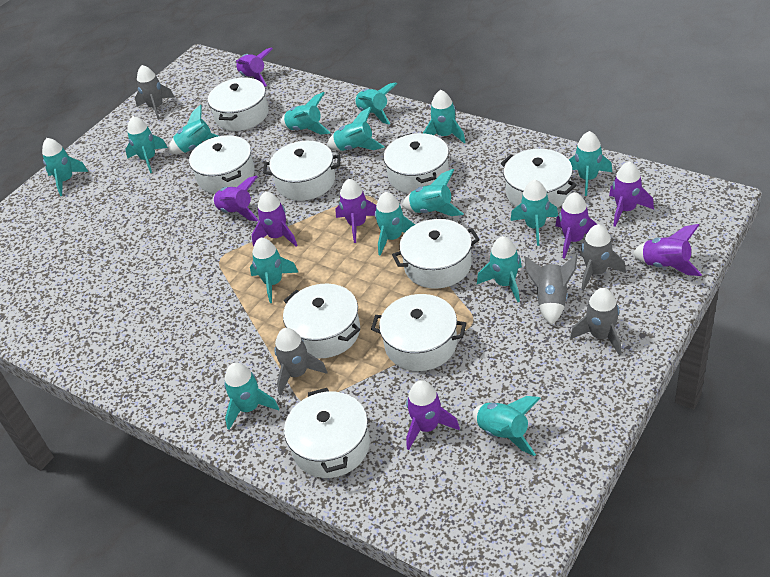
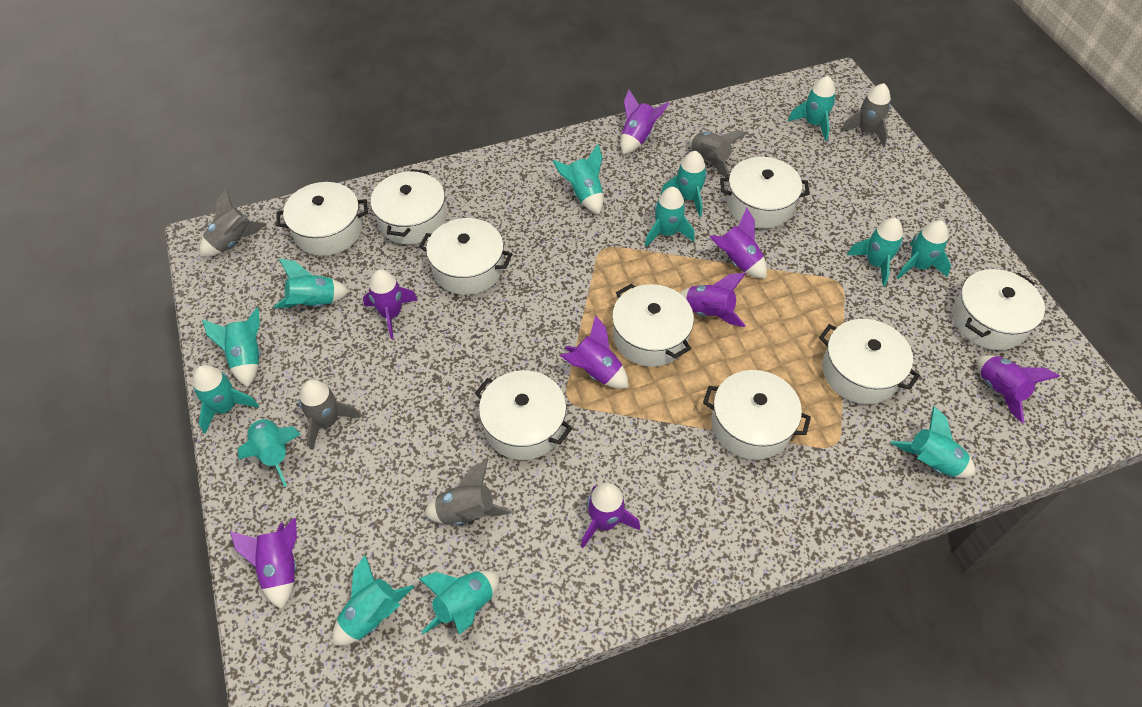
turquoise rocket: 15 -> 13

